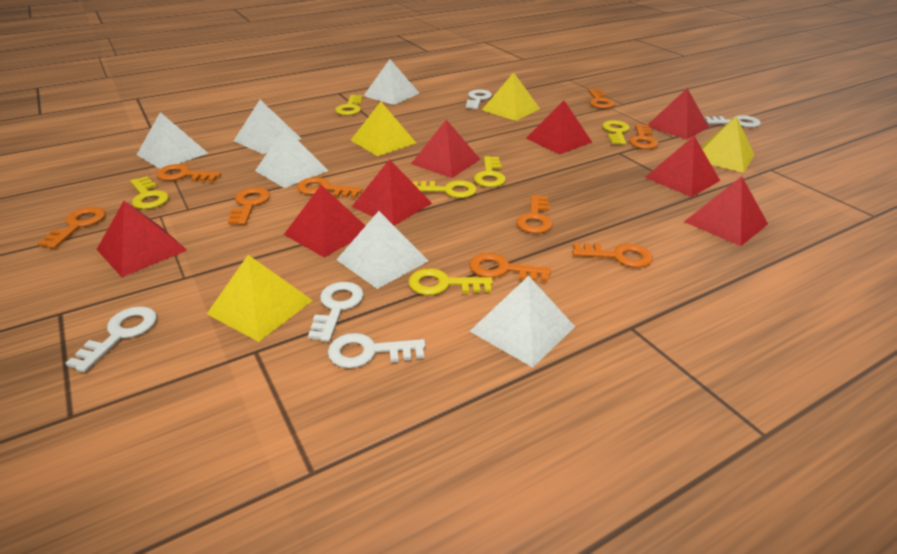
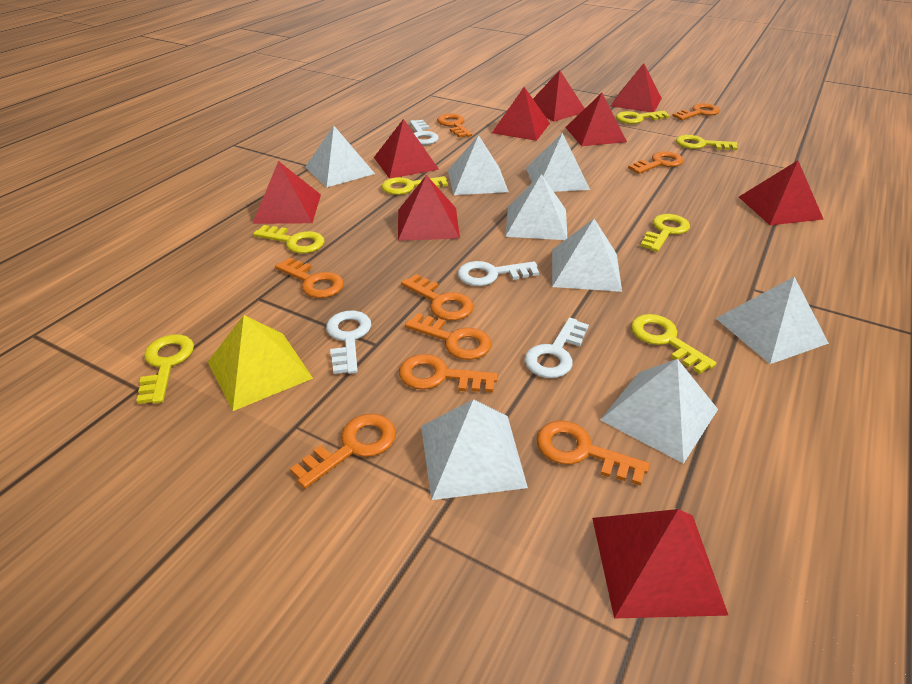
red pyramid: 8 -> 9
white key: 5 -> 4
white pyramid: 6 -> 8
yellow key: 6 -> 7
yellow pyramid: 4 -> 1

